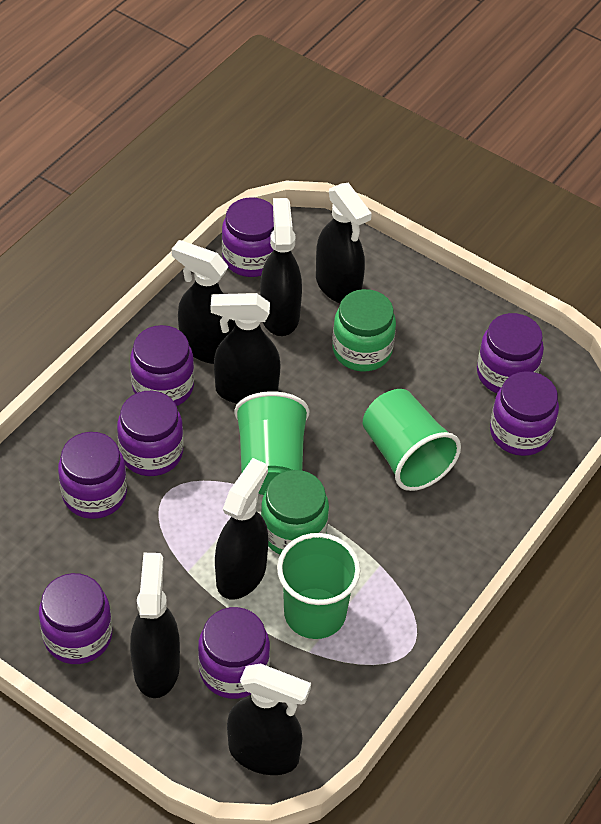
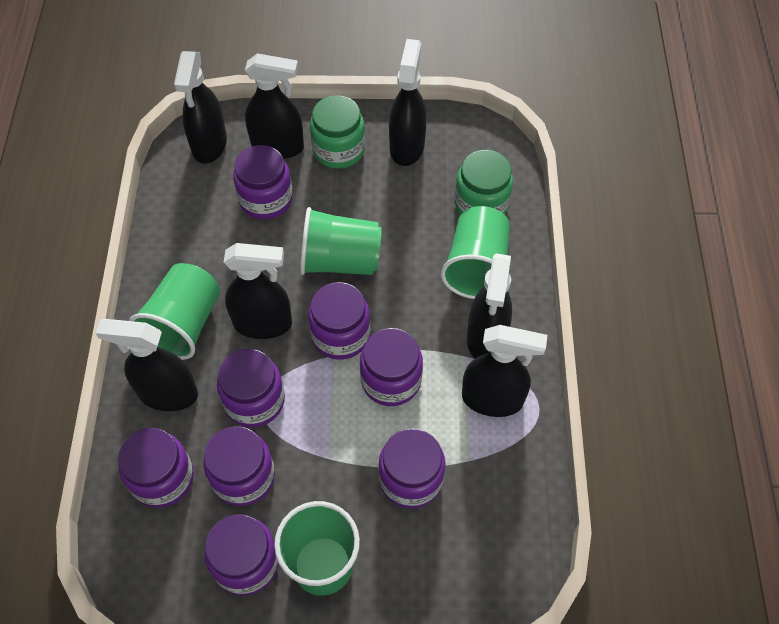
green cup: 3 -> 4

